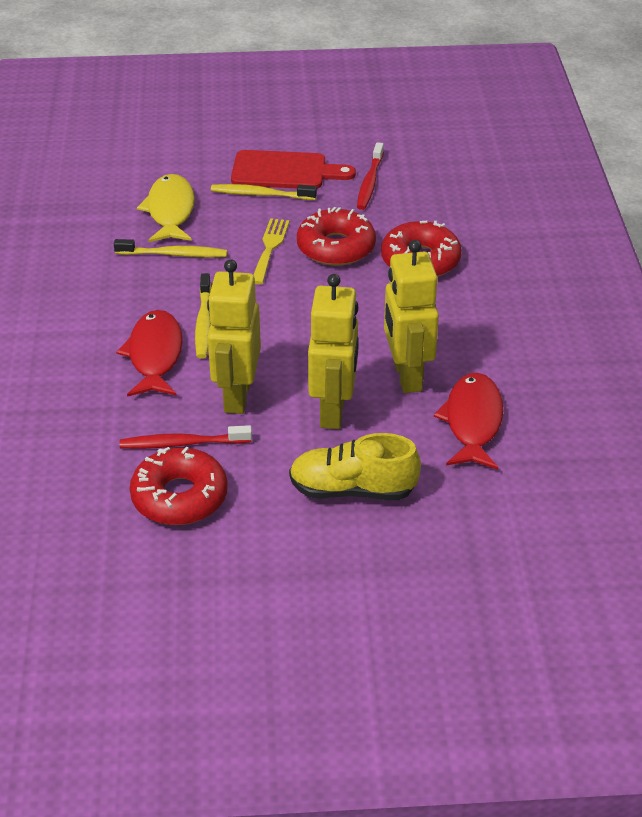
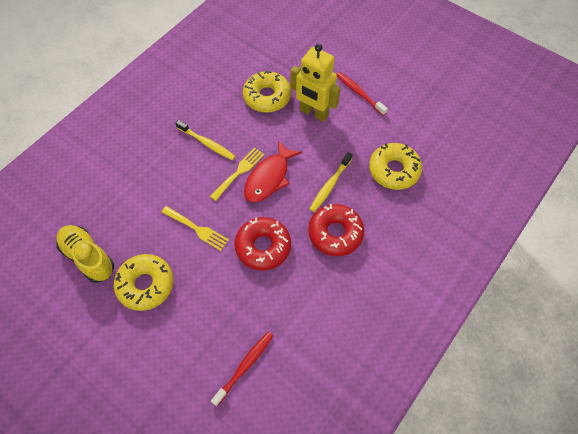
red cutting board: 1 -> 0
red donut: 3 -> 2
red fish: 2 -> 1
yellow donut: 0 -> 3
yellow fish: 1 -> 0
yellow fork: 1 -> 2
yellow robot: 3 -> 1
yellow toothbrush: 3 -> 2

